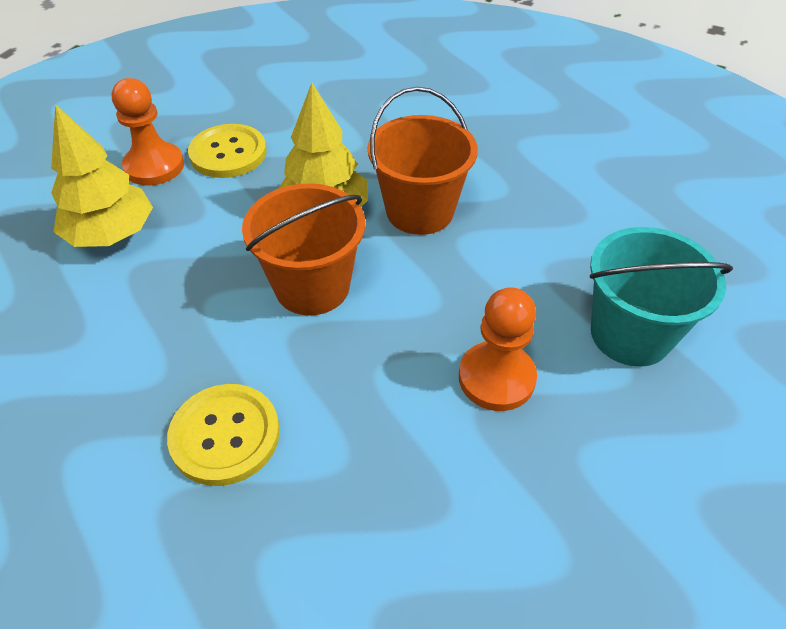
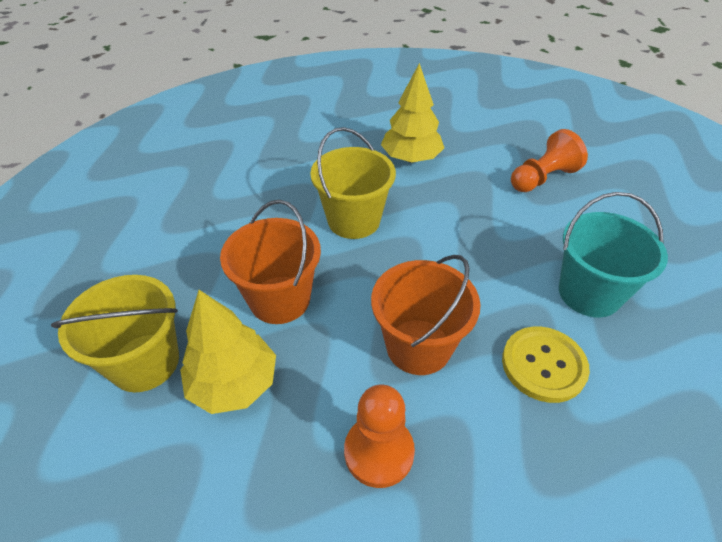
yellow bucket: 0 -> 2
yellow button: 2 -> 1

